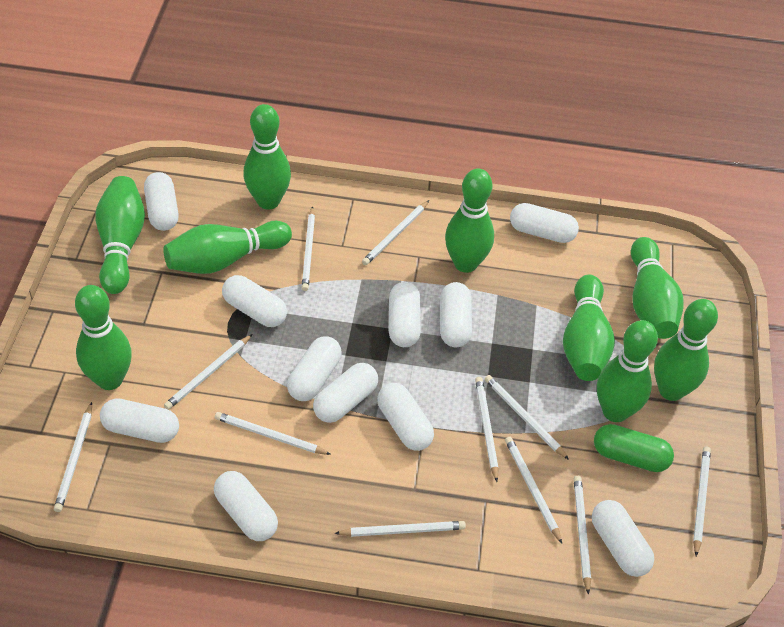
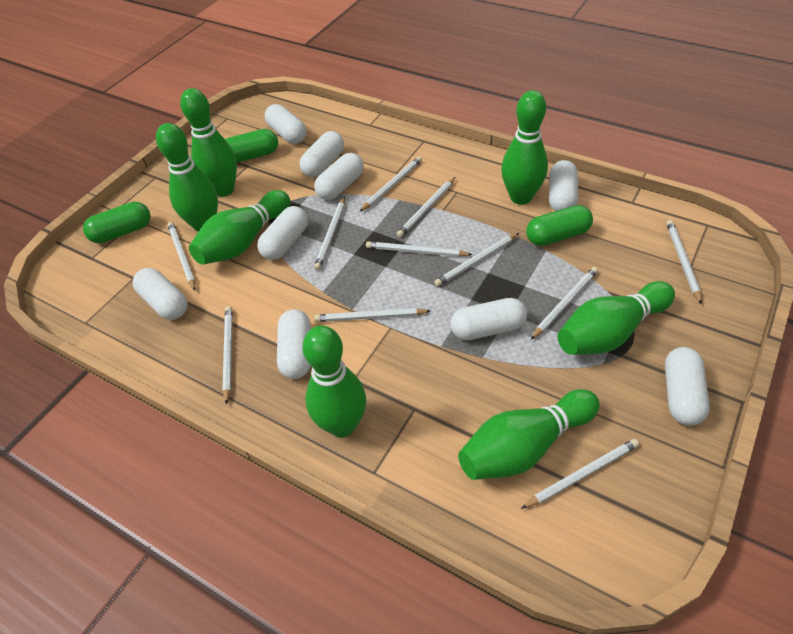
green bowling pin: 9 -> 7
green capsule: 1 -> 3
white capsule: 11 -> 9

